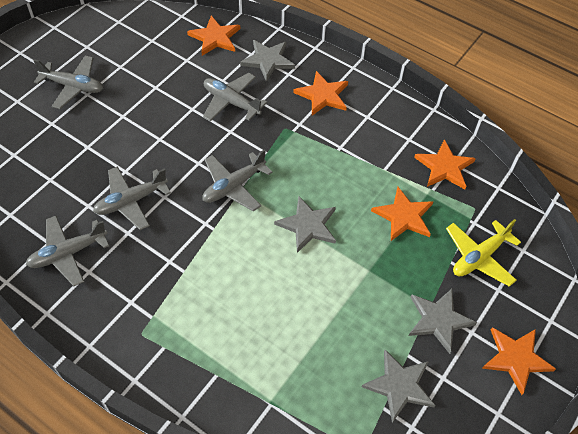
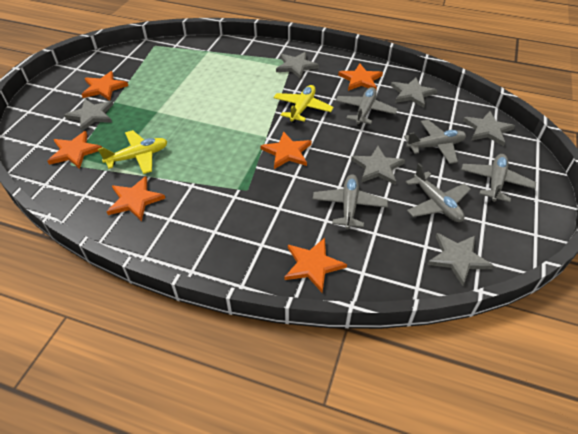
grey star: 4 -> 6
orange star: 5 -> 6
yellow plane: 1 -> 2

